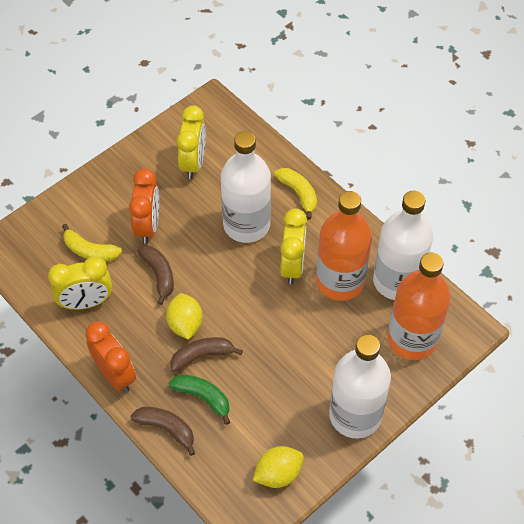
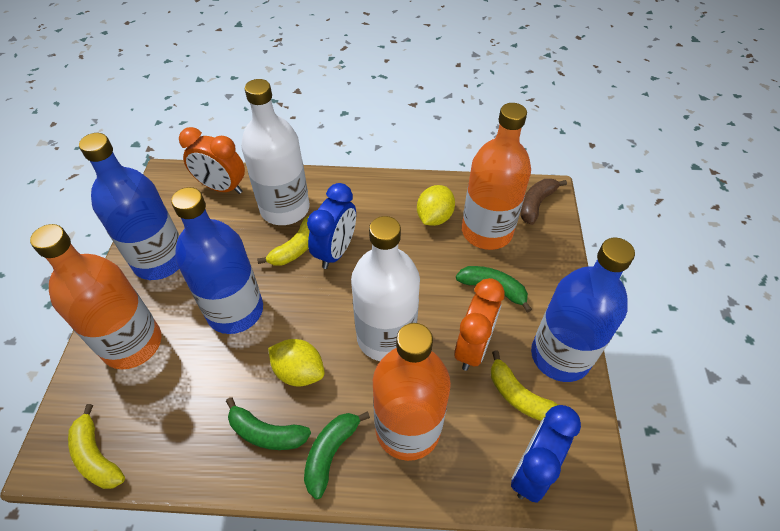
blue bottle: 0 -> 3
blue clock: 0 -> 2
brown banana: 3 -> 1
green banana: 1 -> 3
orange bottle: 2 -> 3
white bottle: 3 -> 2
yellow banana: 2 -> 3
yellow clock: 3 -> 0

